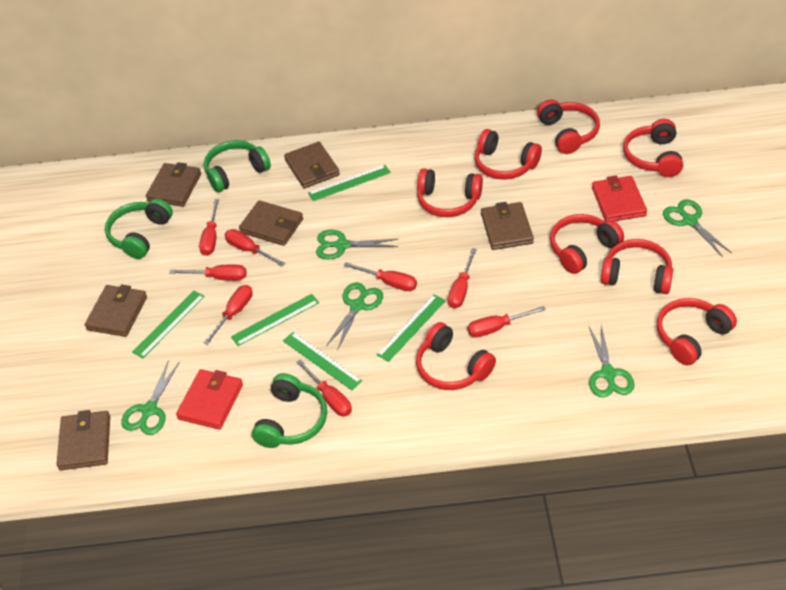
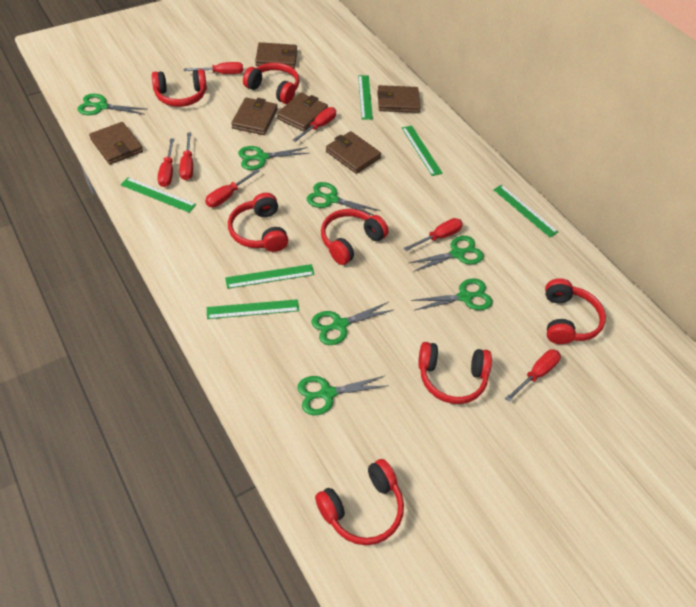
green headphones: 3 -> 0
green ruler: 5 -> 6
green scissors: 5 -> 7
red headphones: 8 -> 7
red screwdriver: 8 -> 7
red wallet: 2 -> 0

